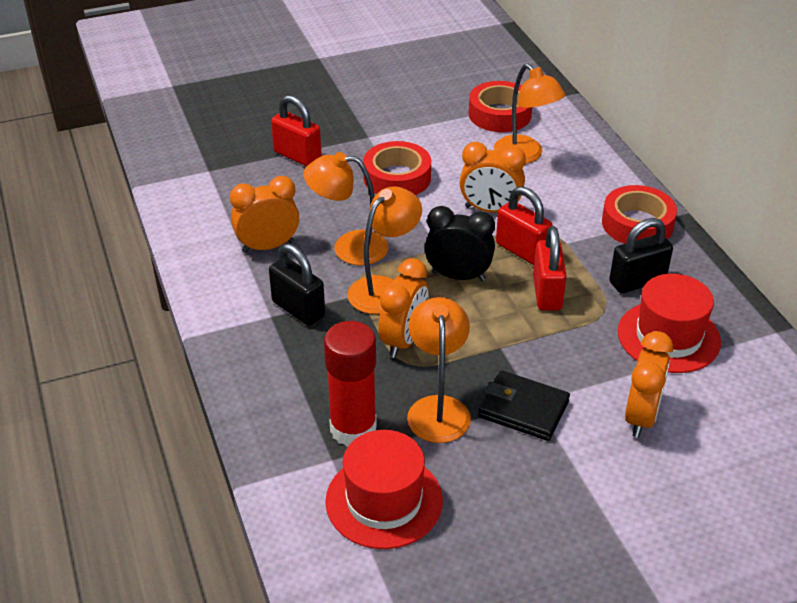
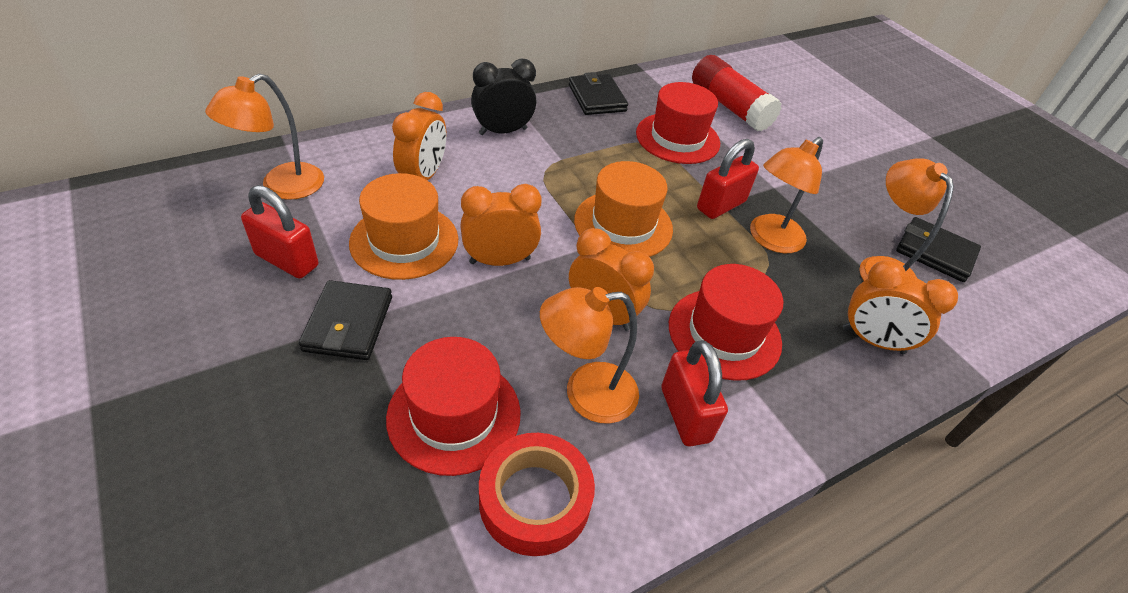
black padlock: 2 -> 0
black wallet: 1 -> 3
orange hat: 0 -> 2
red hat: 2 -> 3
red tape: 3 -> 1

